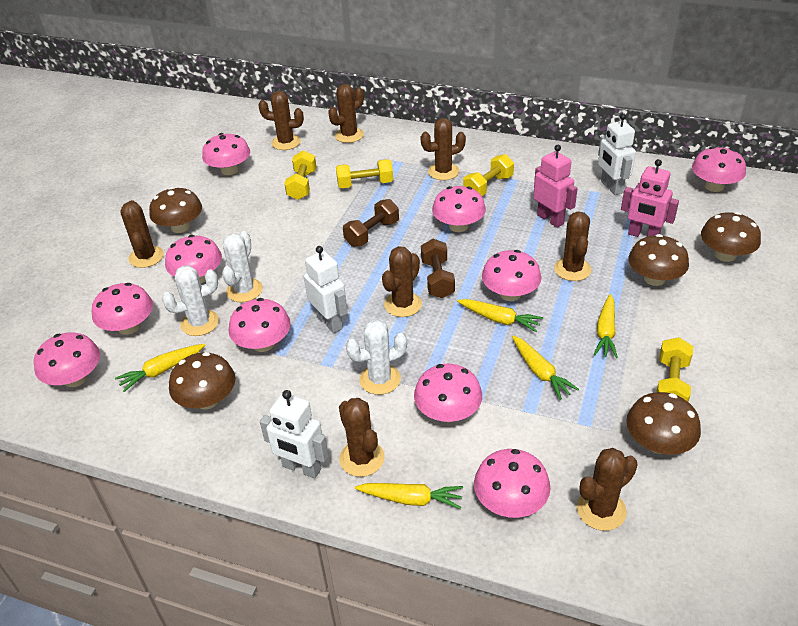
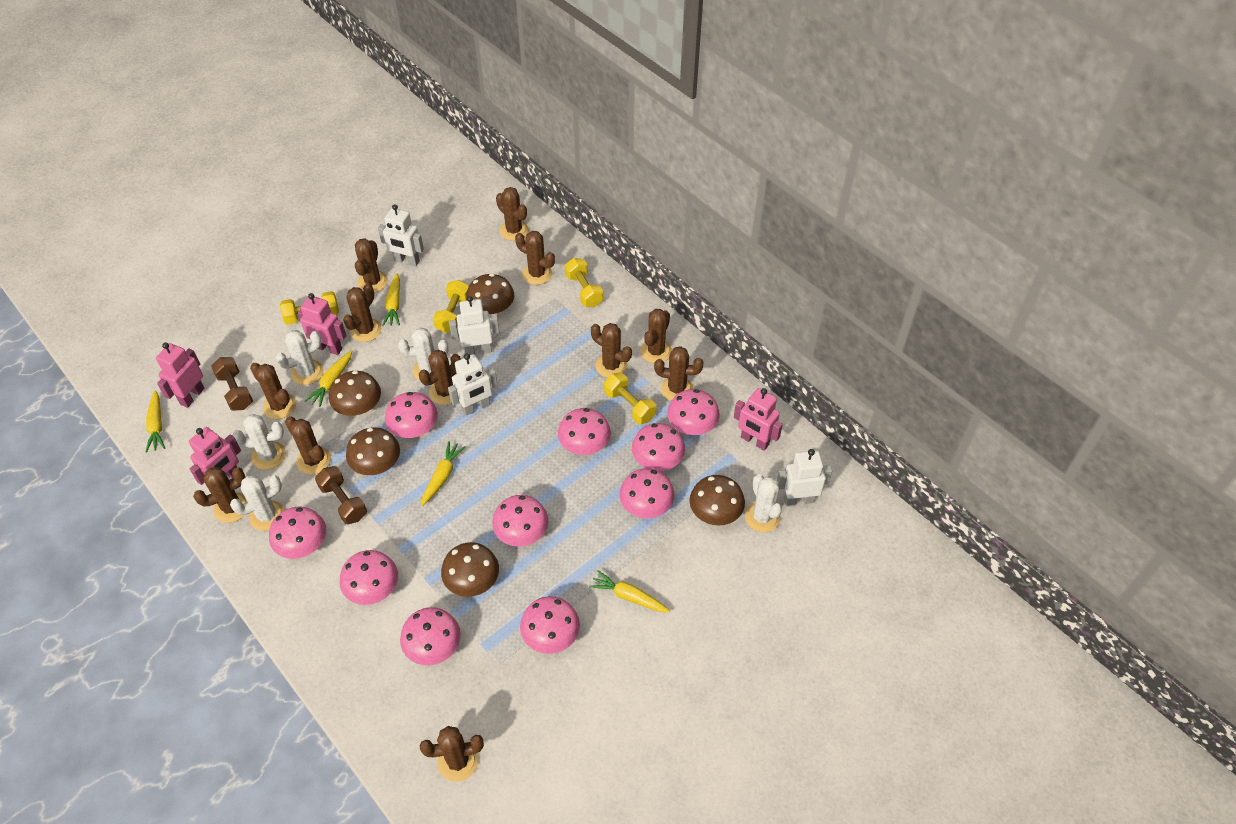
brown cactus: 8 -> 12
pink robot: 2 -> 4
white cactus: 3 -> 5
white robot: 3 -> 4

